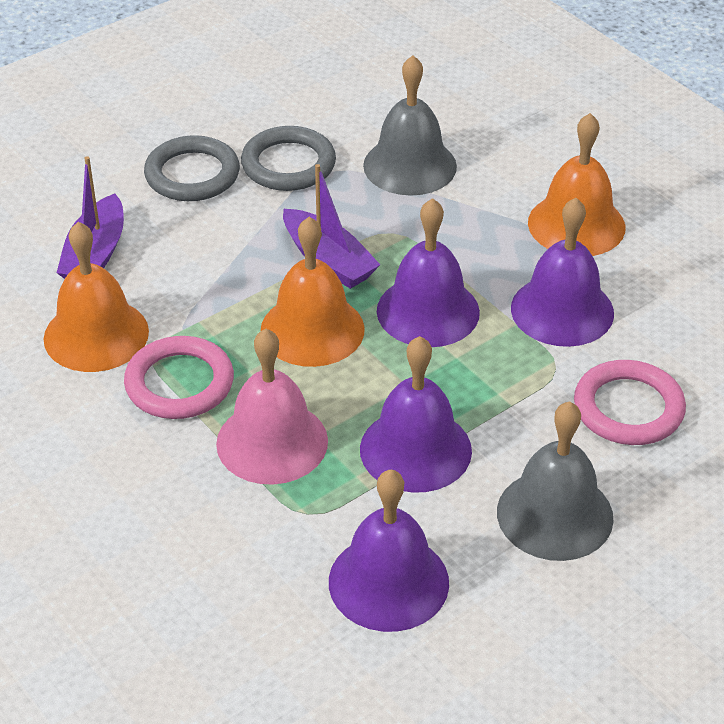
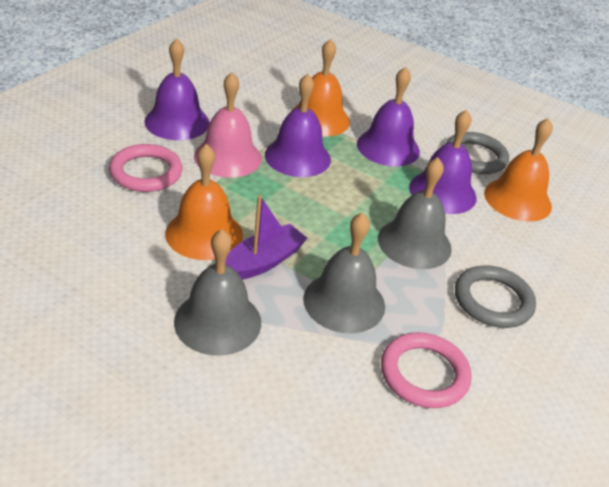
grey bell: 2 -> 3
purple boat: 2 -> 1

